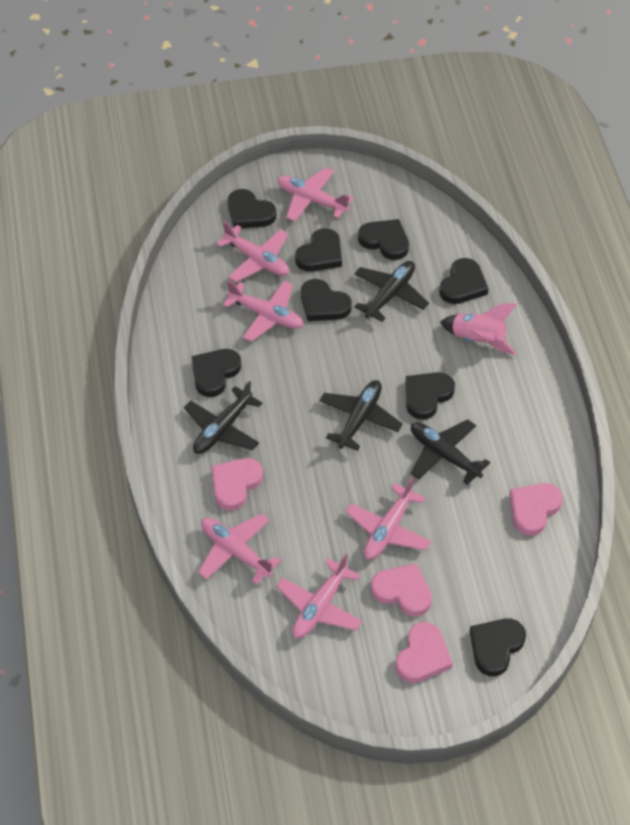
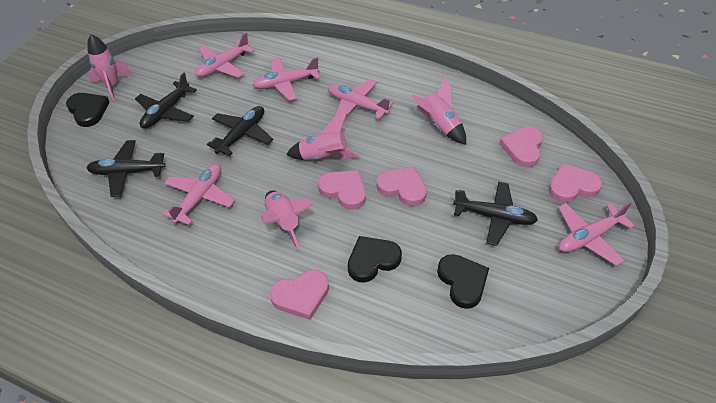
black heart: 8 -> 3
pink heart: 4 -> 5
pink plane: 6 -> 5
pink rocket: 1 -> 4

